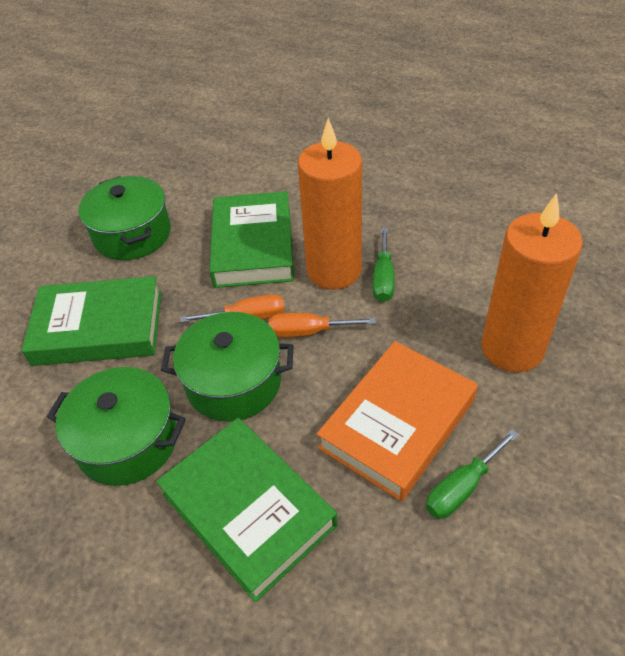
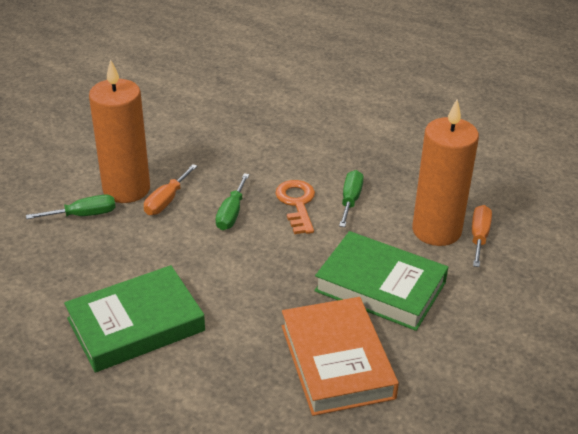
green book: 3 -> 2
green pot: 3 -> 0
green screwdriver: 2 -> 3
orange key: 0 -> 1

